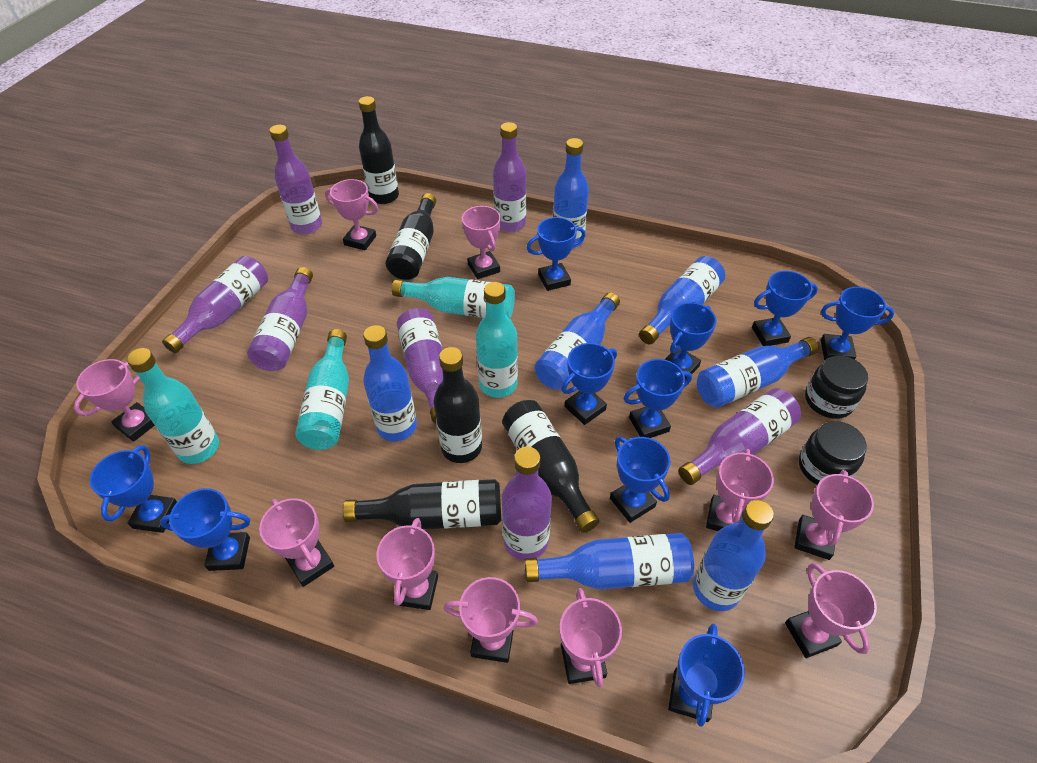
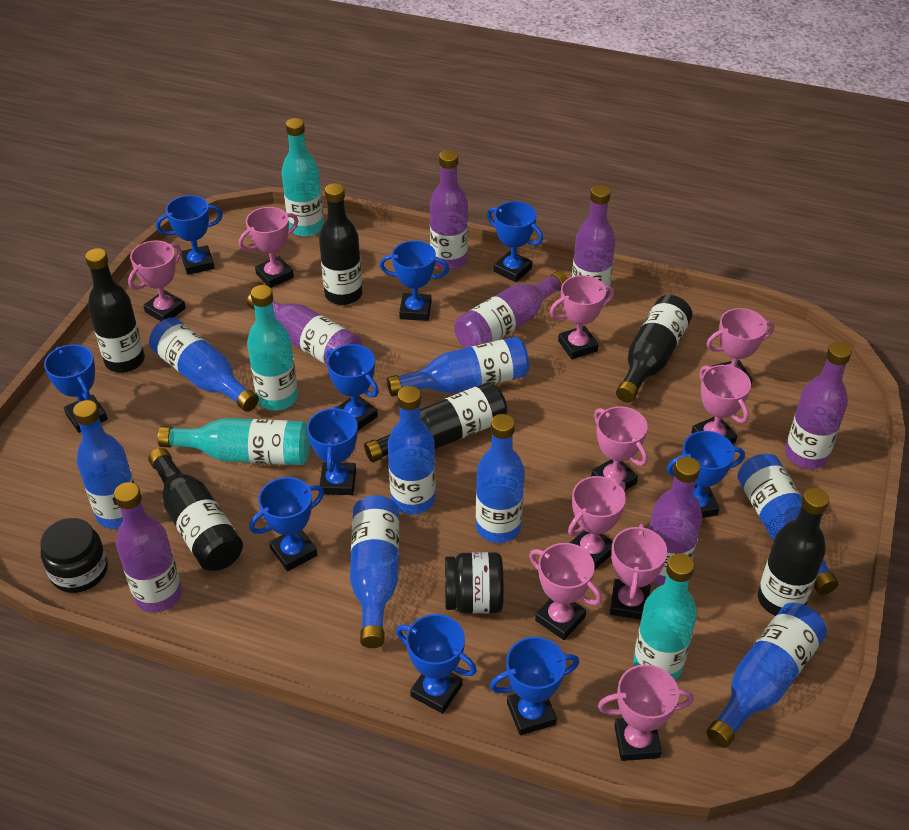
black bottle: 5 -> 6
blue bottle: 7 -> 8

